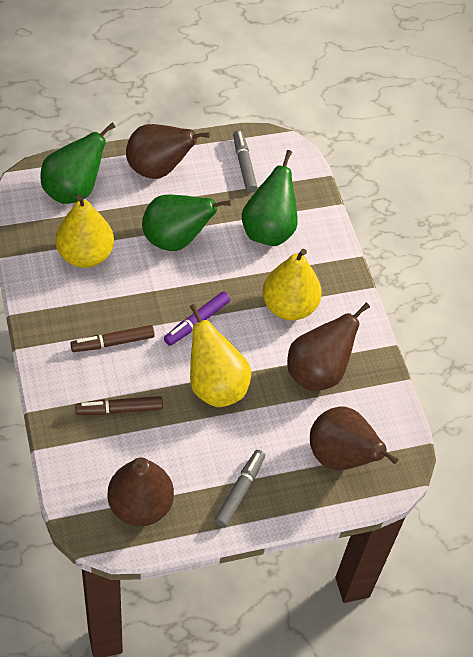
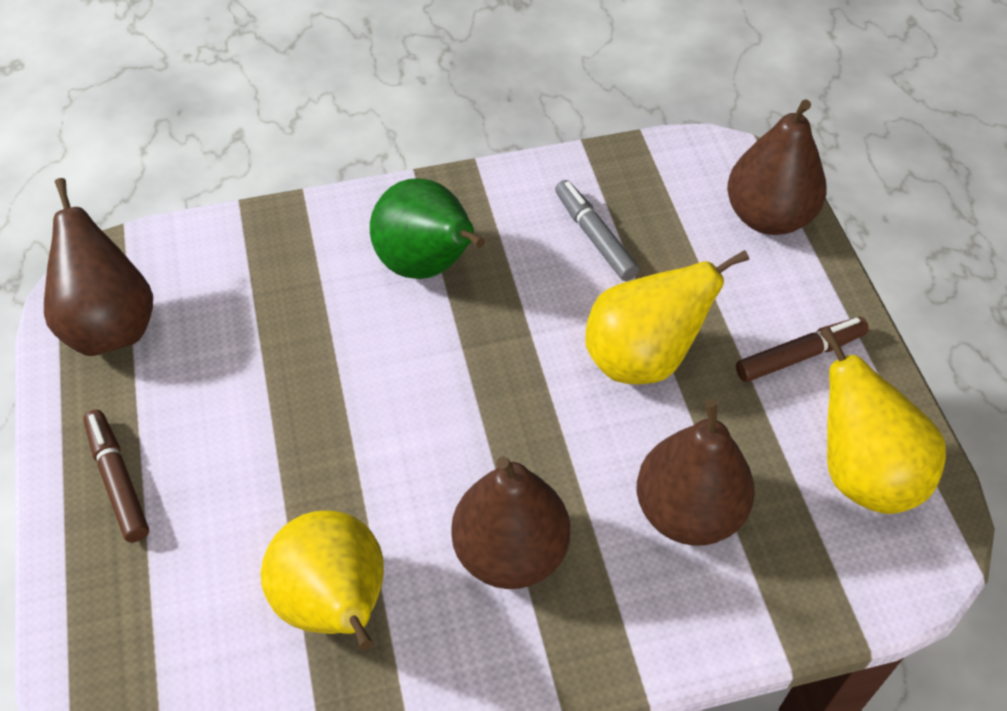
green pear: 3 -> 1
grey marker: 2 -> 1
purple marker: 1 -> 0

